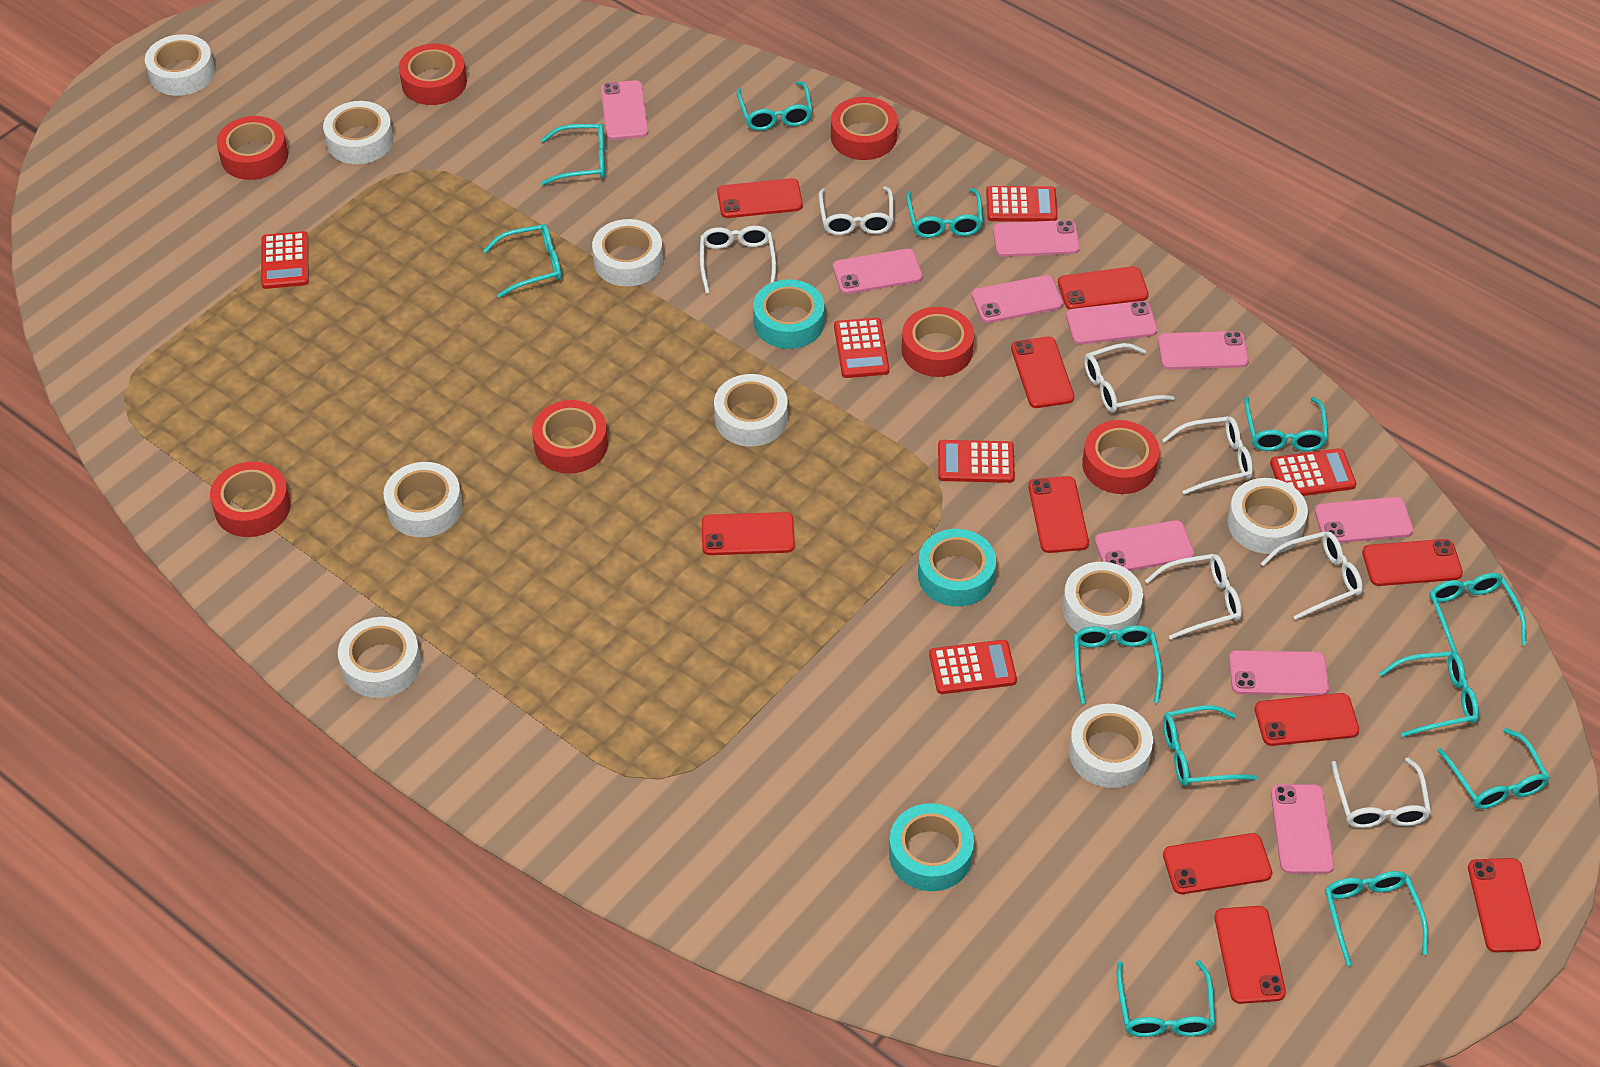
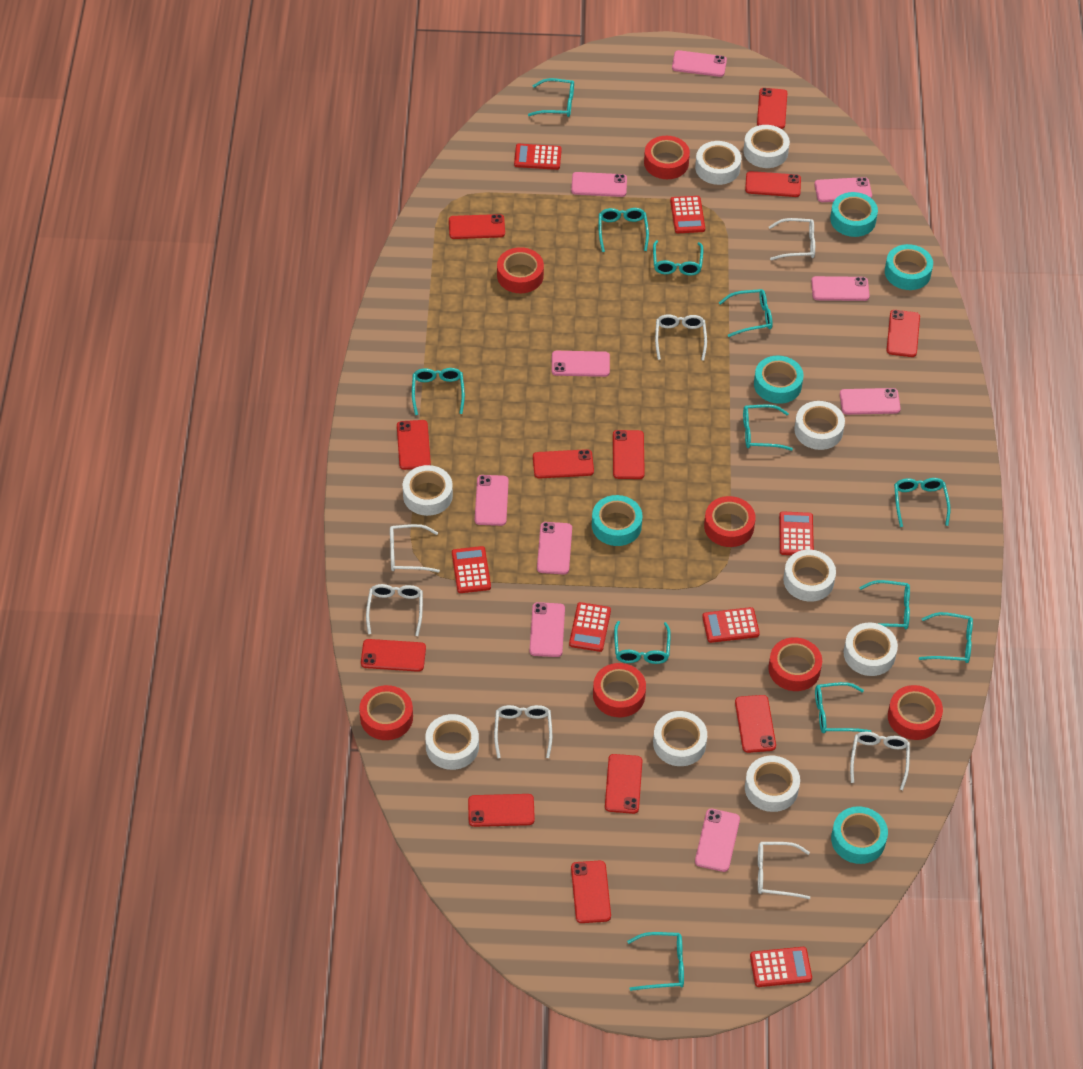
red calculator: 6 -> 7
red phone: 10 -> 12
turquoise tape: 3 -> 5

